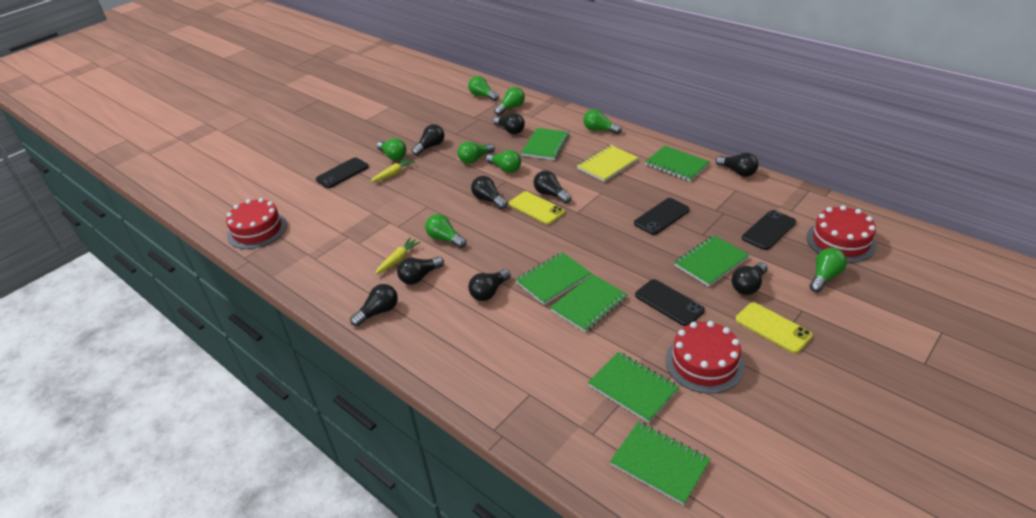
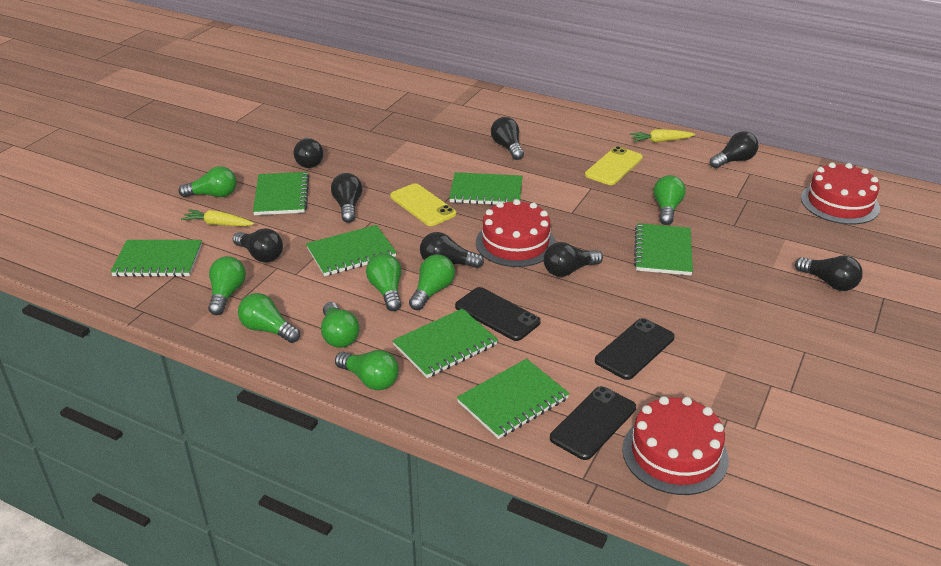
black light bulb: 9 -> 8
black phone: 4 -> 3
yellow notebook: 1 -> 0

